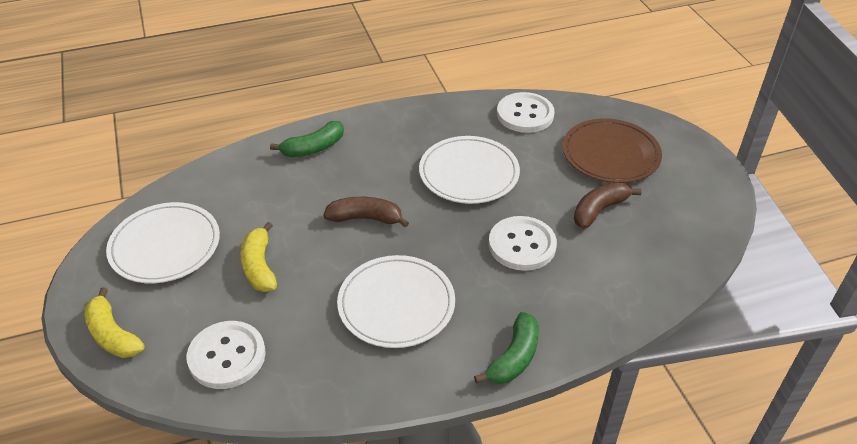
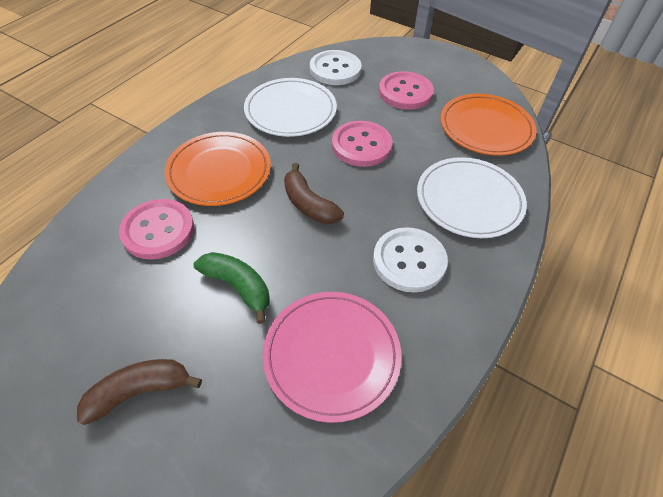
brown plate: 1 -> 0
green banana: 2 -> 1
orange plate: 0 -> 2
pink button: 0 -> 3
pink plate: 0 -> 1
white button: 3 -> 2
white plate: 3 -> 2
yellow banana: 2 -> 0

